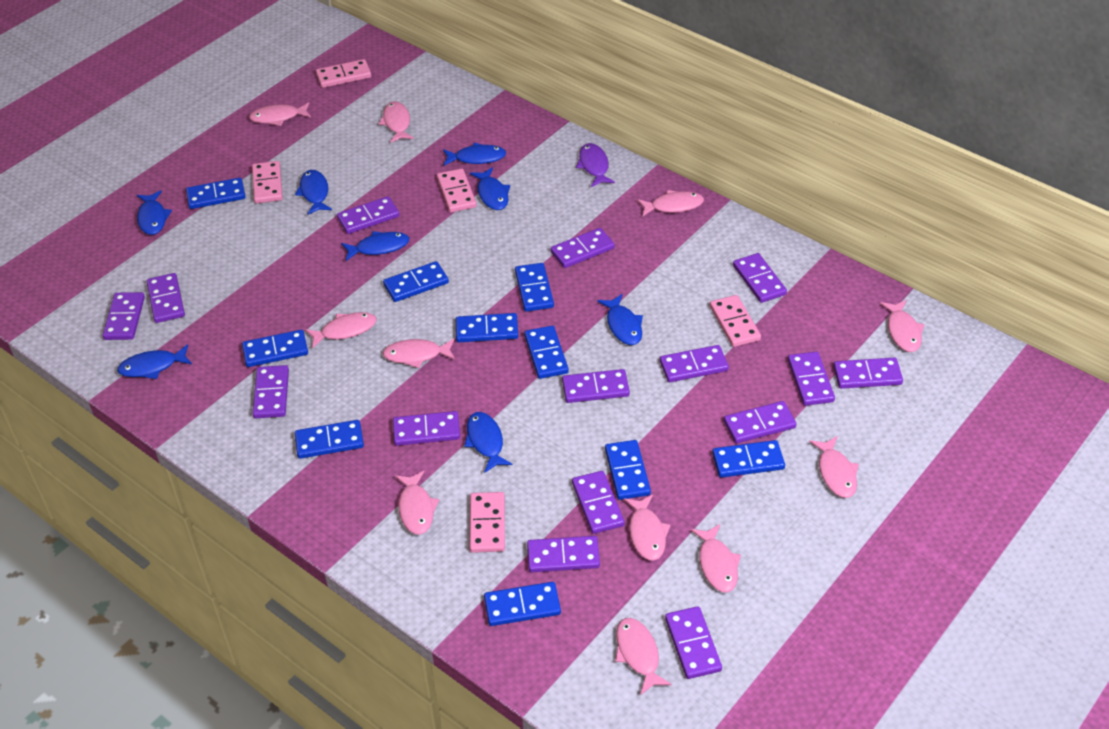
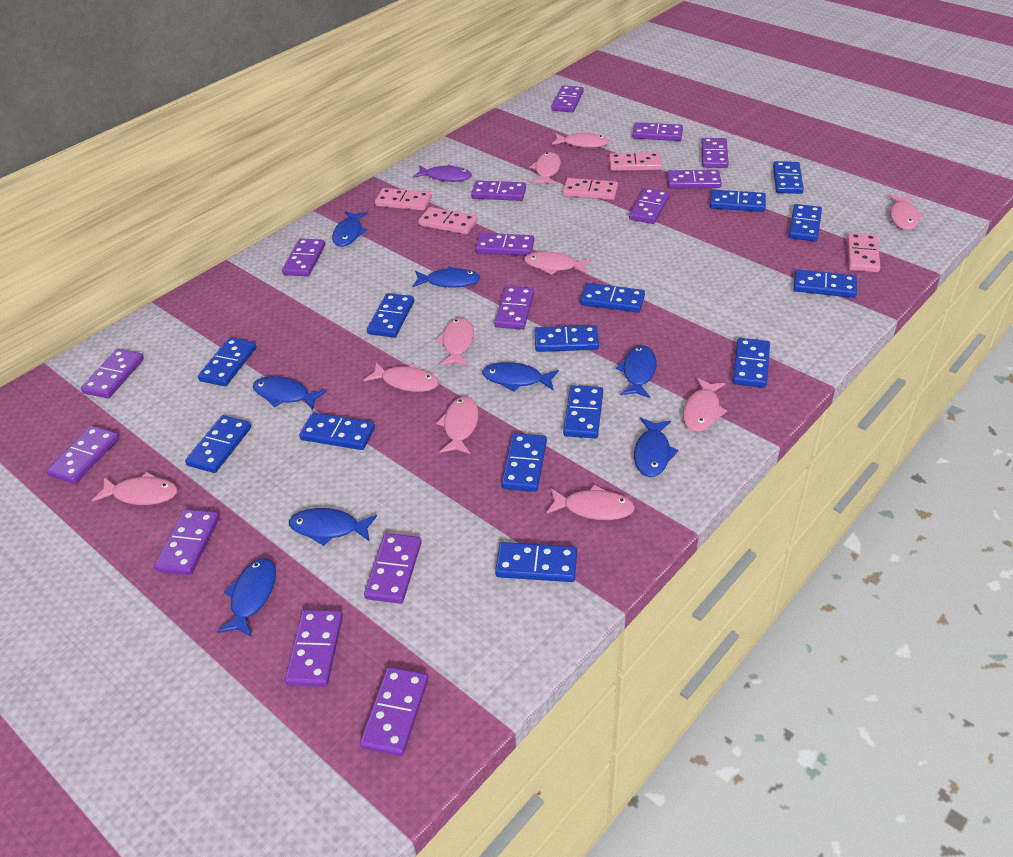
blue domino: 10 -> 14
pink fish: 11 -> 10

